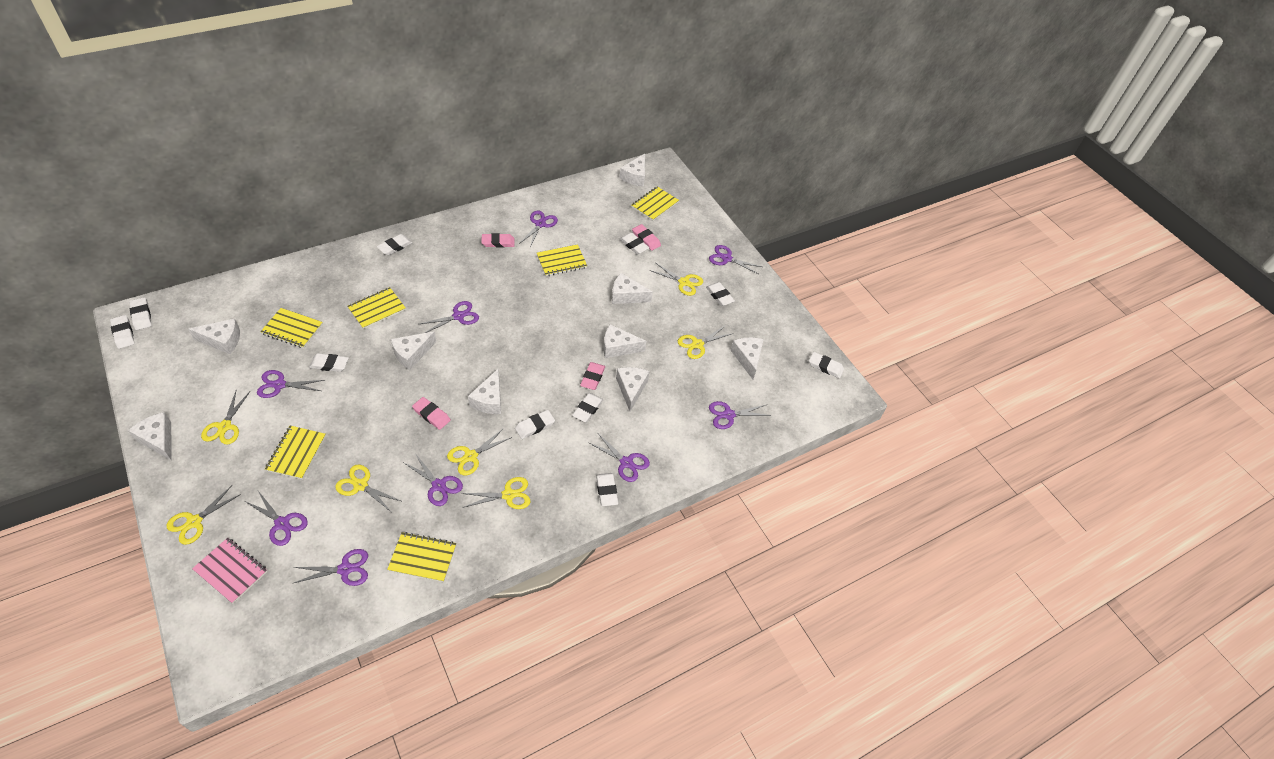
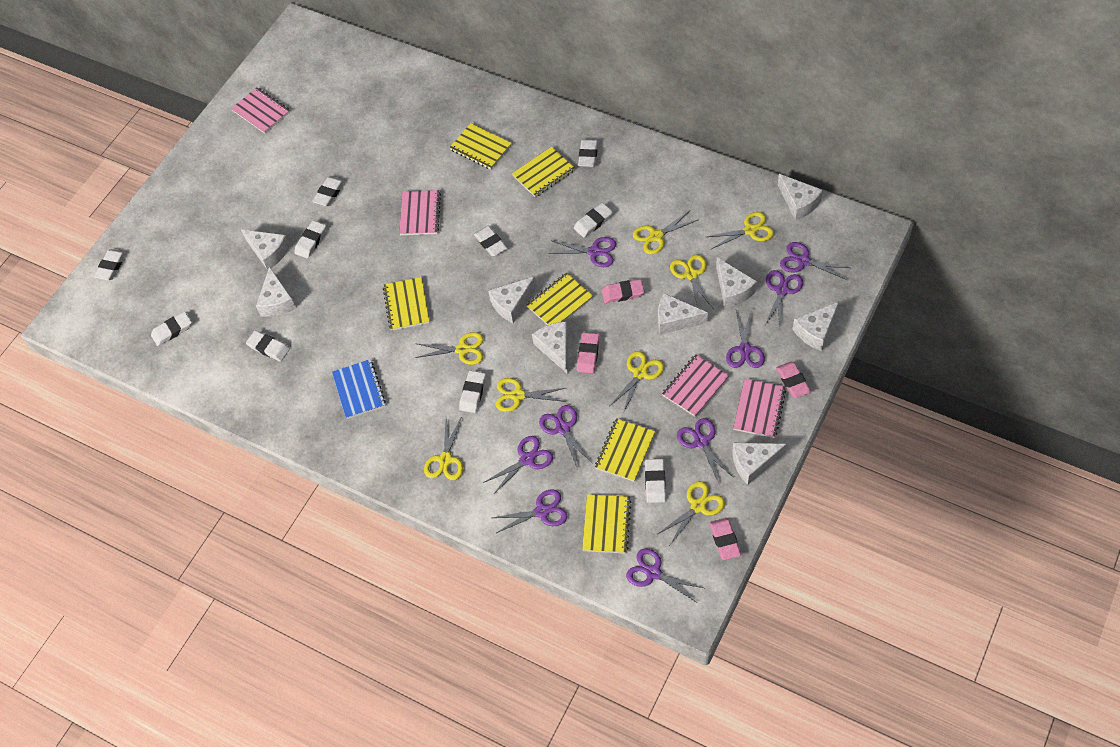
blue notebook: 0 -> 1
pink notebook: 1 -> 4
yellow scissors: 7 -> 8

